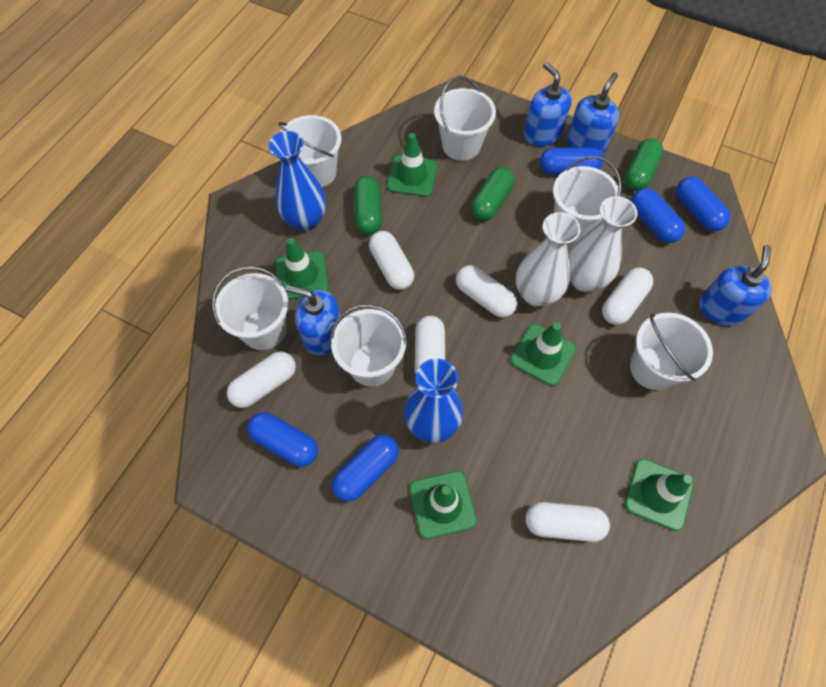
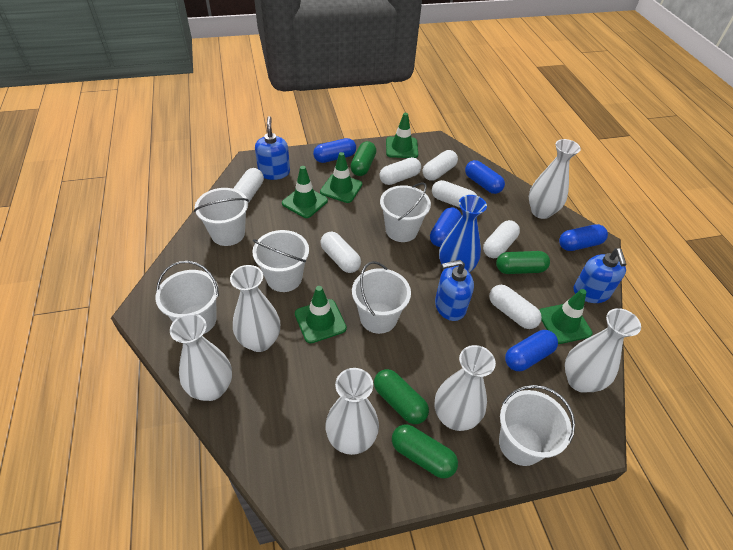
blue soap dispenser: 4 -> 3
blue vase: 2 -> 1
green capsule: 3 -> 4
white capsule: 6 -> 7
white vase: 2 -> 6

